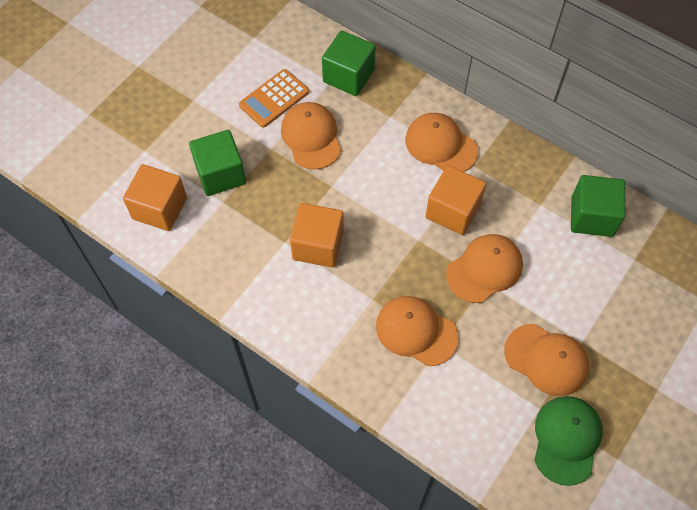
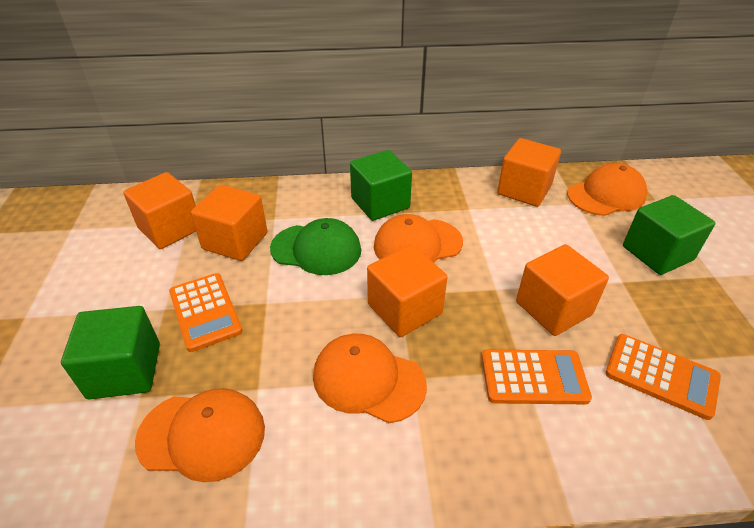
orange calculator: 1 -> 3
orange cap: 5 -> 4
orange cube: 3 -> 5

